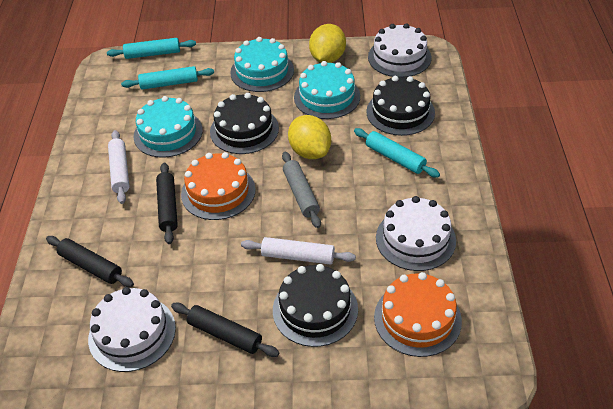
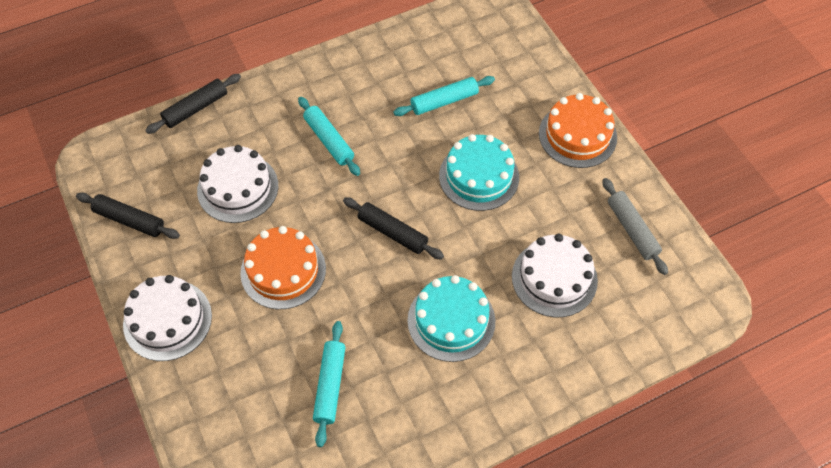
black cake: 3 -> 0
turquoise cake: 3 -> 2
white rolling pin: 2 -> 0
yellow lemon: 2 -> 0

